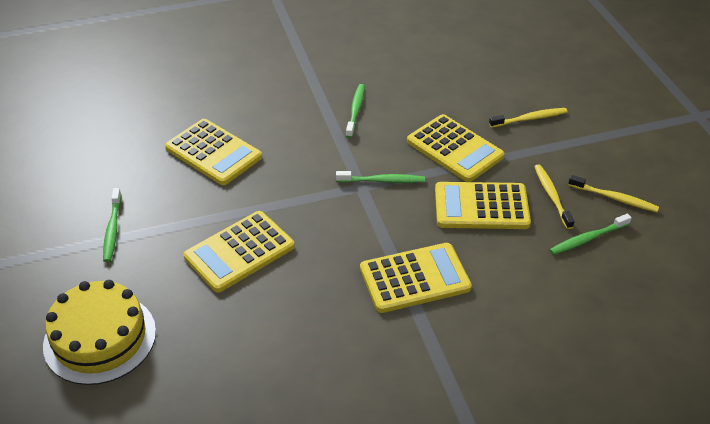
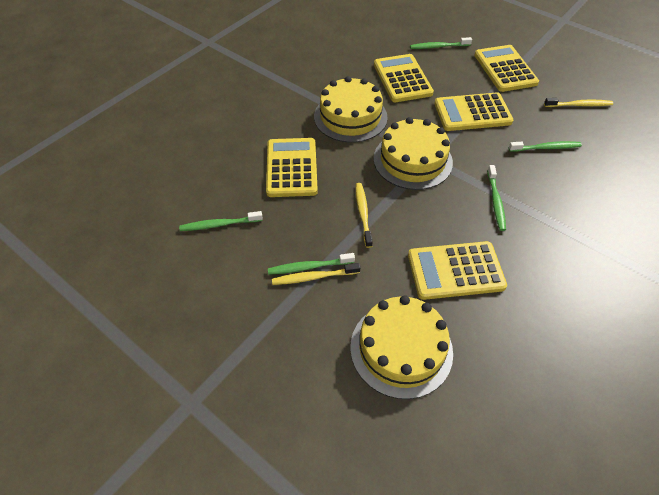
green toothbrush: 4 -> 5
yellow cake: 1 -> 3

